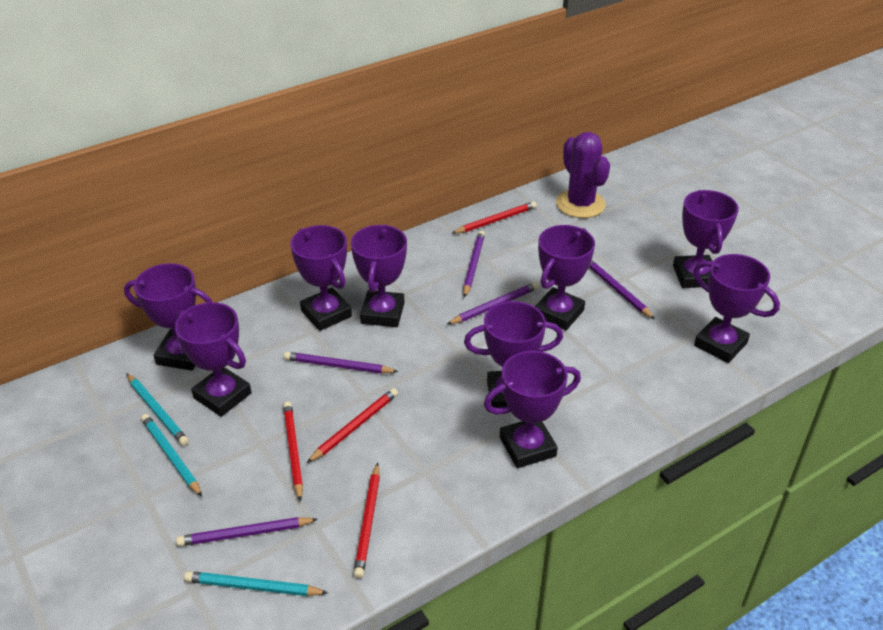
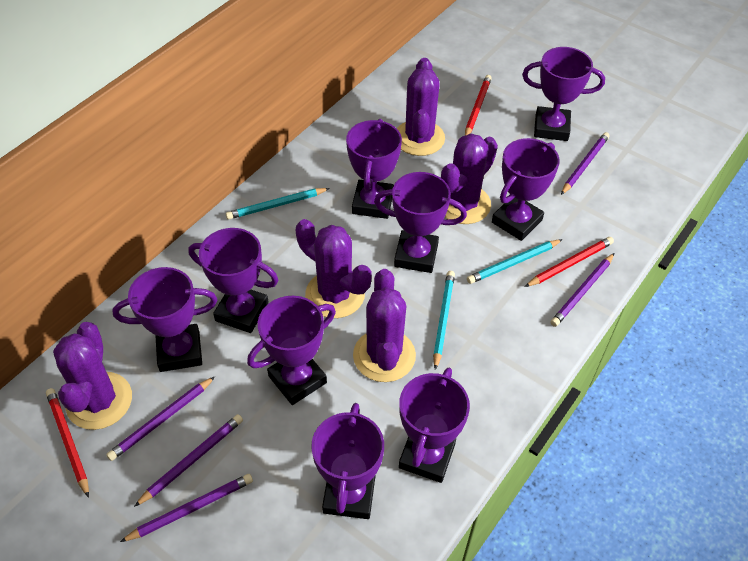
purple cactus: 1 -> 5
red pencil: 4 -> 3

